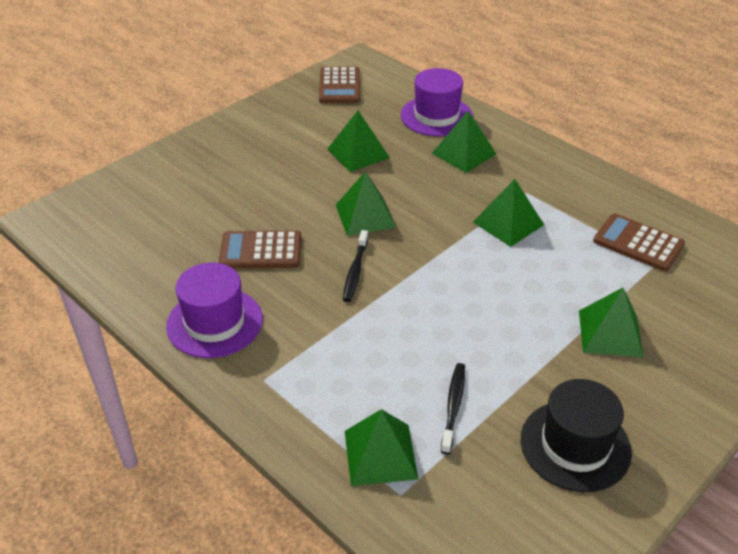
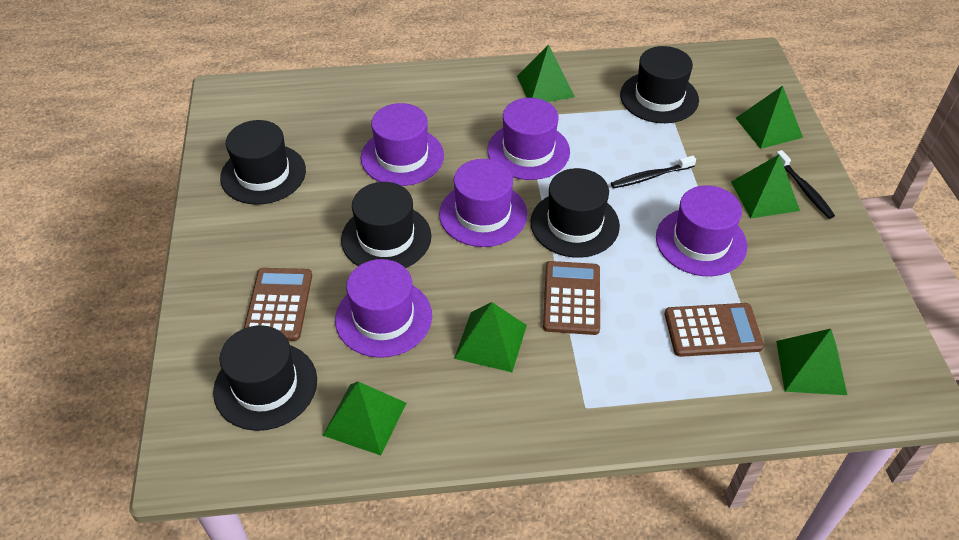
black hat: 1 -> 5
purple hat: 2 -> 5

